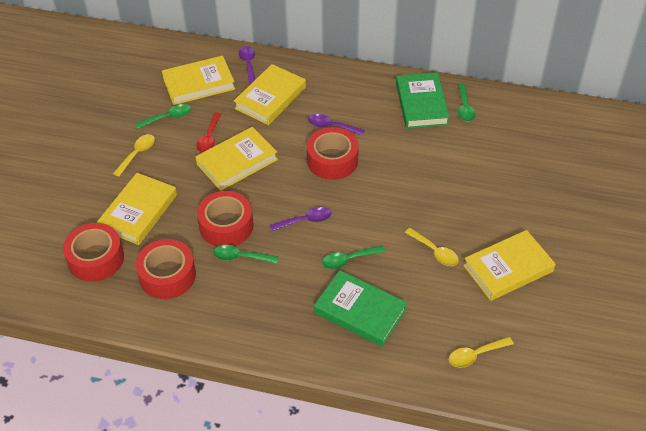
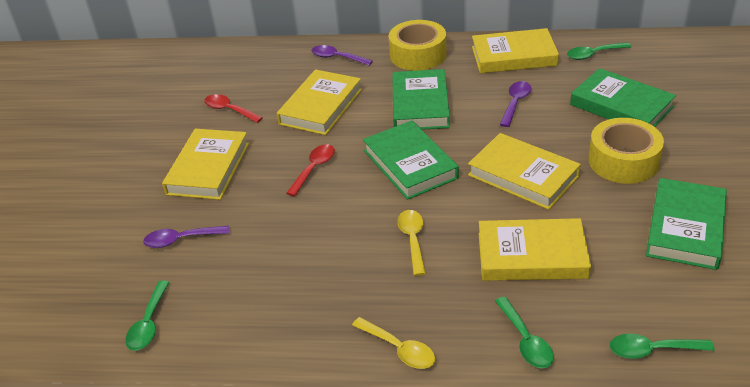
green book: 2 -> 4
red spoon: 1 -> 2
red tape: 4 -> 0
yellow spoon: 3 -> 2
yellow tape: 0 -> 2

